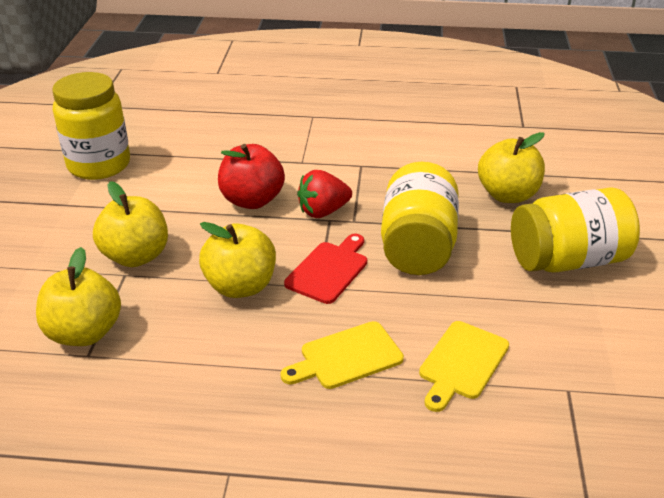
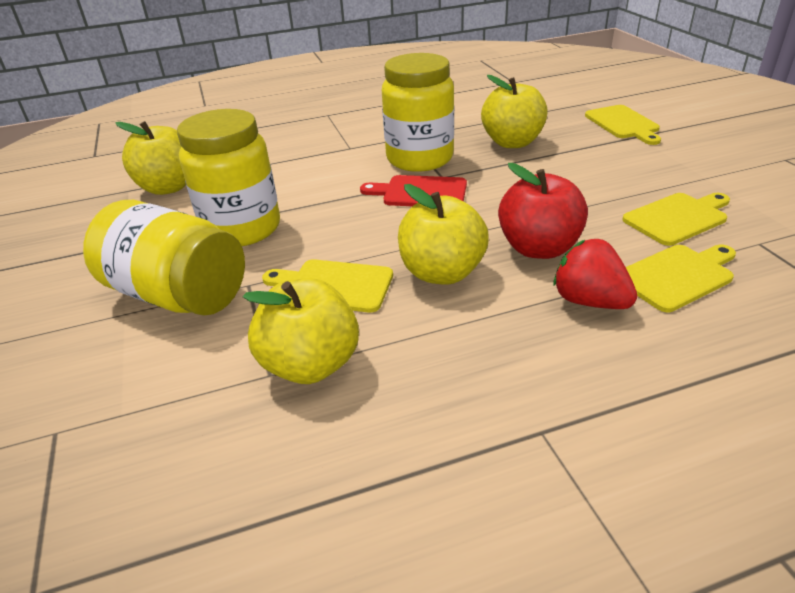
yellow cutting board: 2 -> 4

